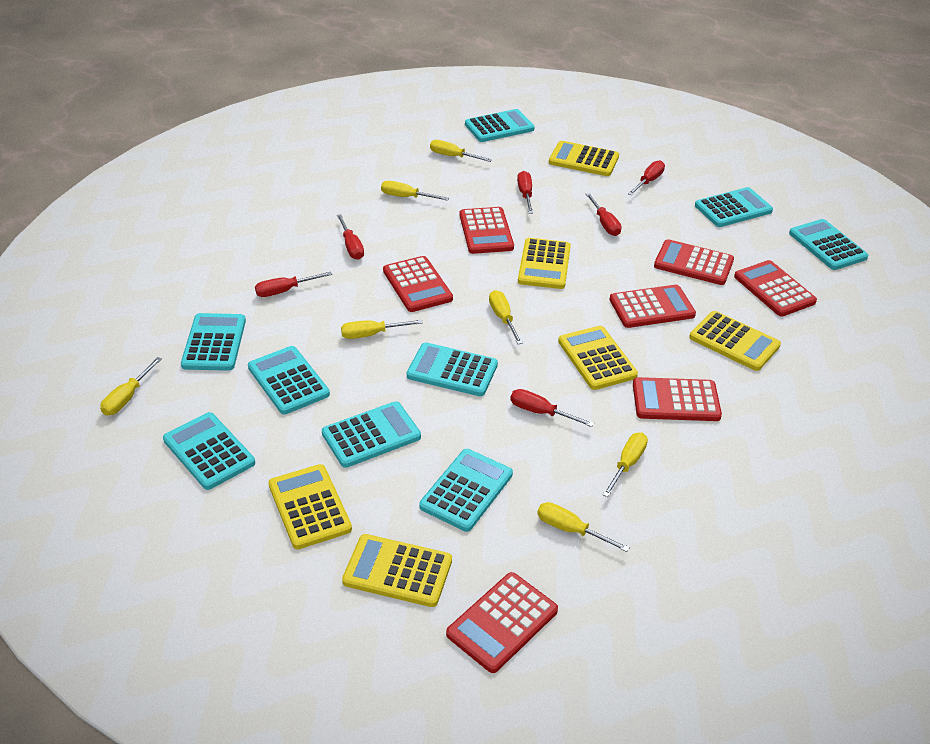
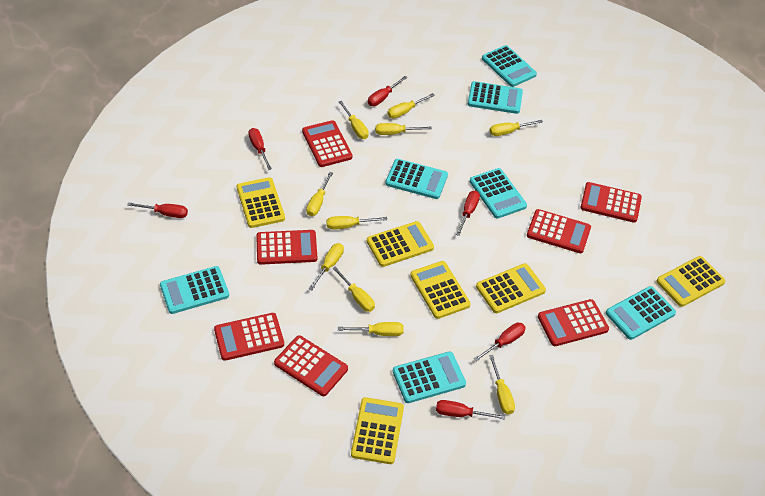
turquoise calculator: 9 -> 7
yellow screwdriver: 7 -> 10

